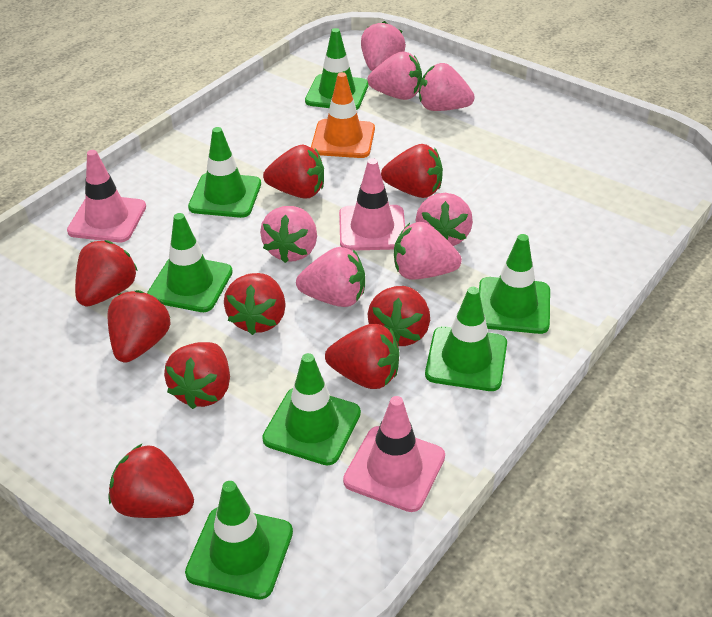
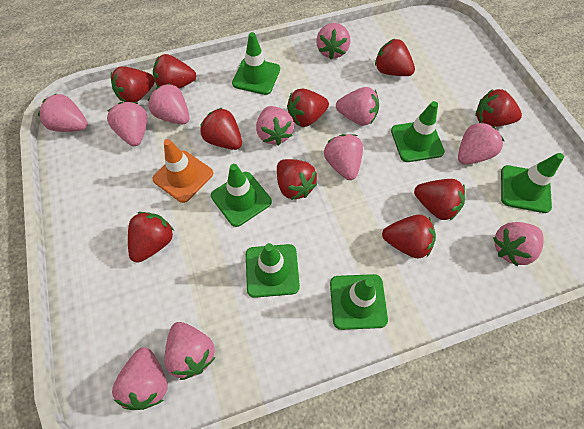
green traffic cone: 7 -> 6
pink strawberry: 7 -> 11
pink traffic cone: 3 -> 0
red strawberry: 9 -> 10

